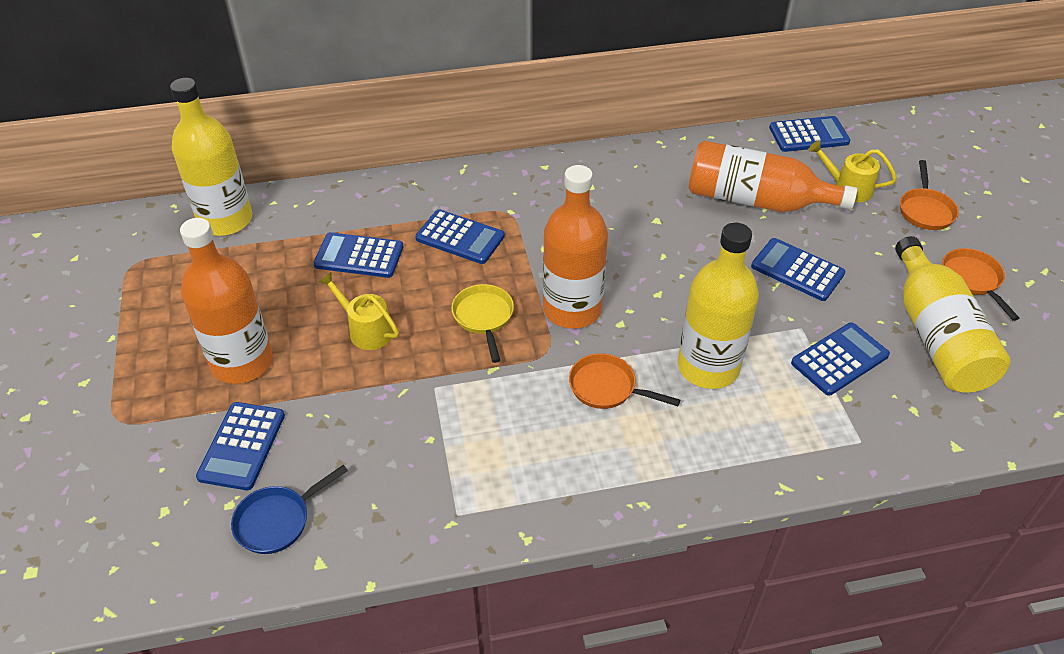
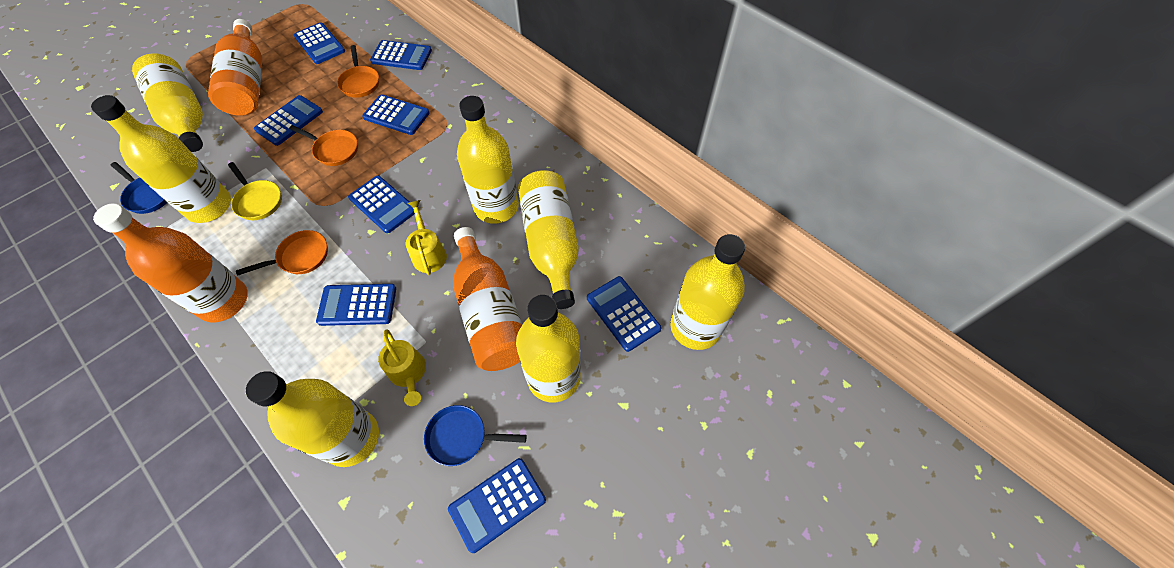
blue calculator: 6 -> 8
blue pan: 1 -> 2
yellow bottle: 3 -> 7

